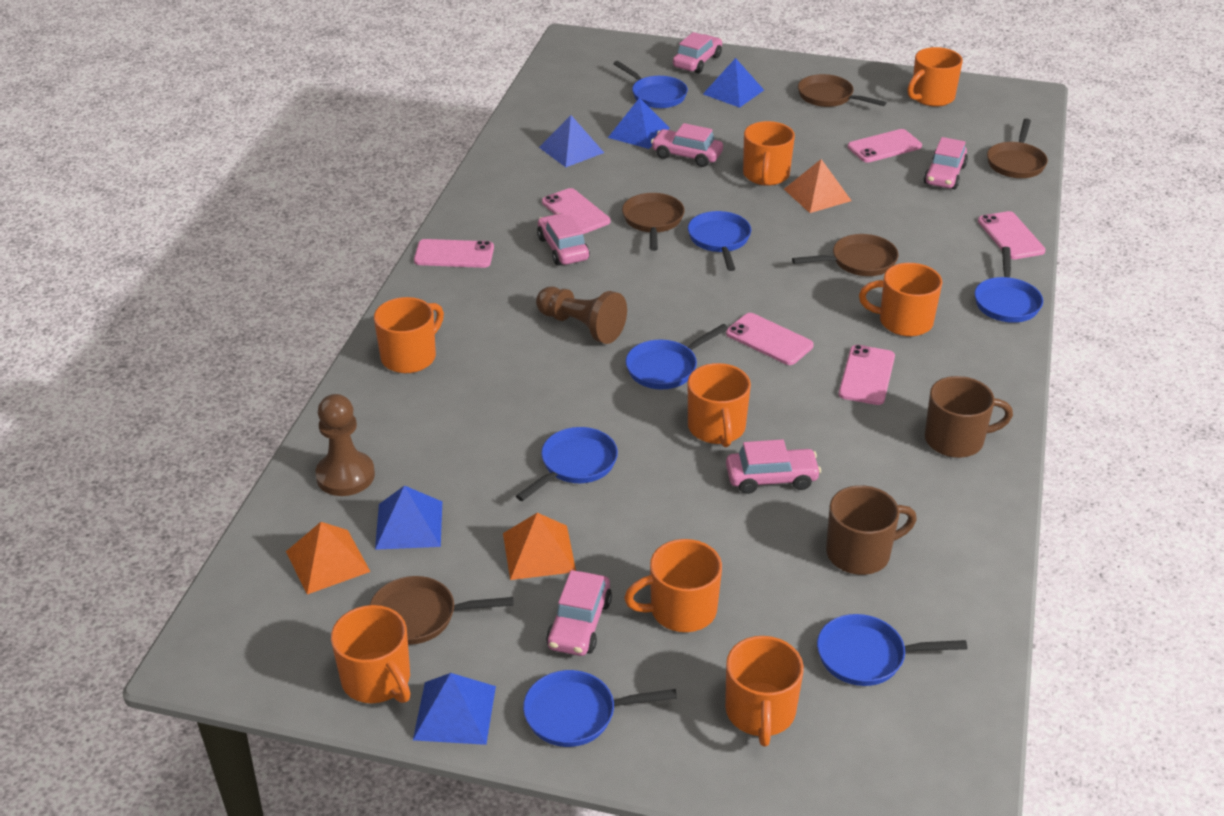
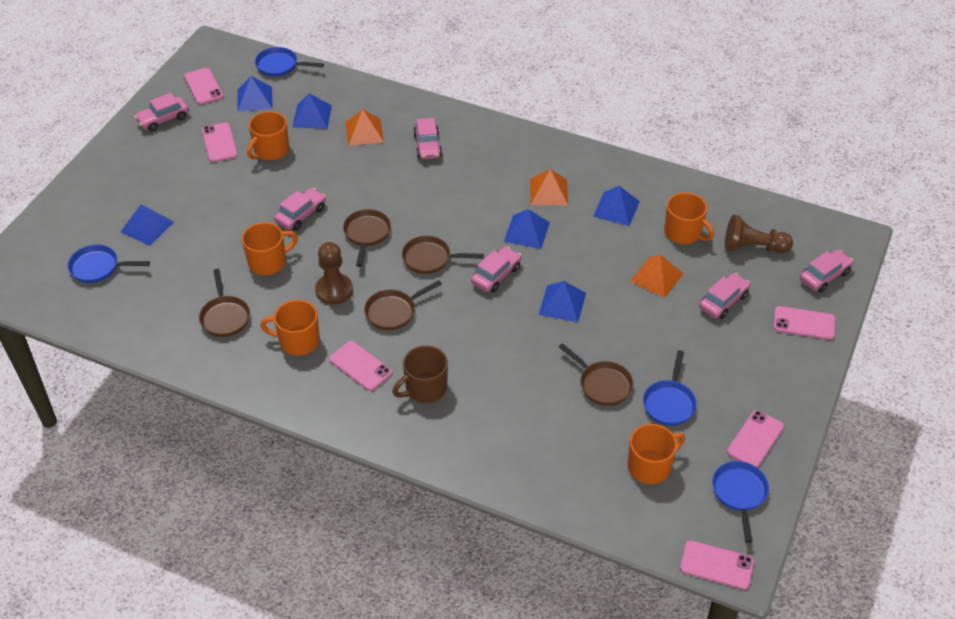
blue pan: 7 -> 4
blue pyramid: 5 -> 6
brown mug: 2 -> 1
orange mug: 8 -> 5

